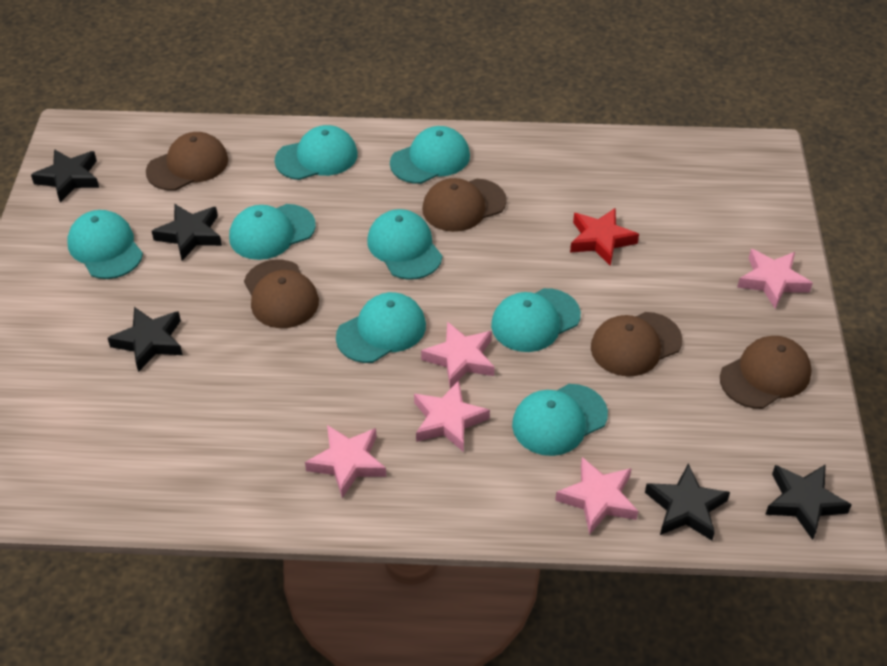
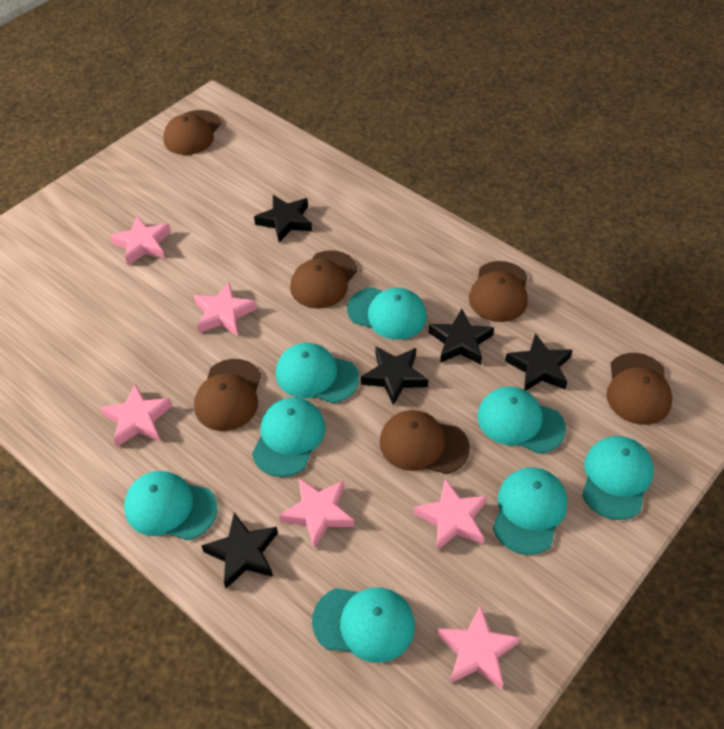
brown cap: 5 -> 6
pink star: 5 -> 6
red star: 1 -> 0

